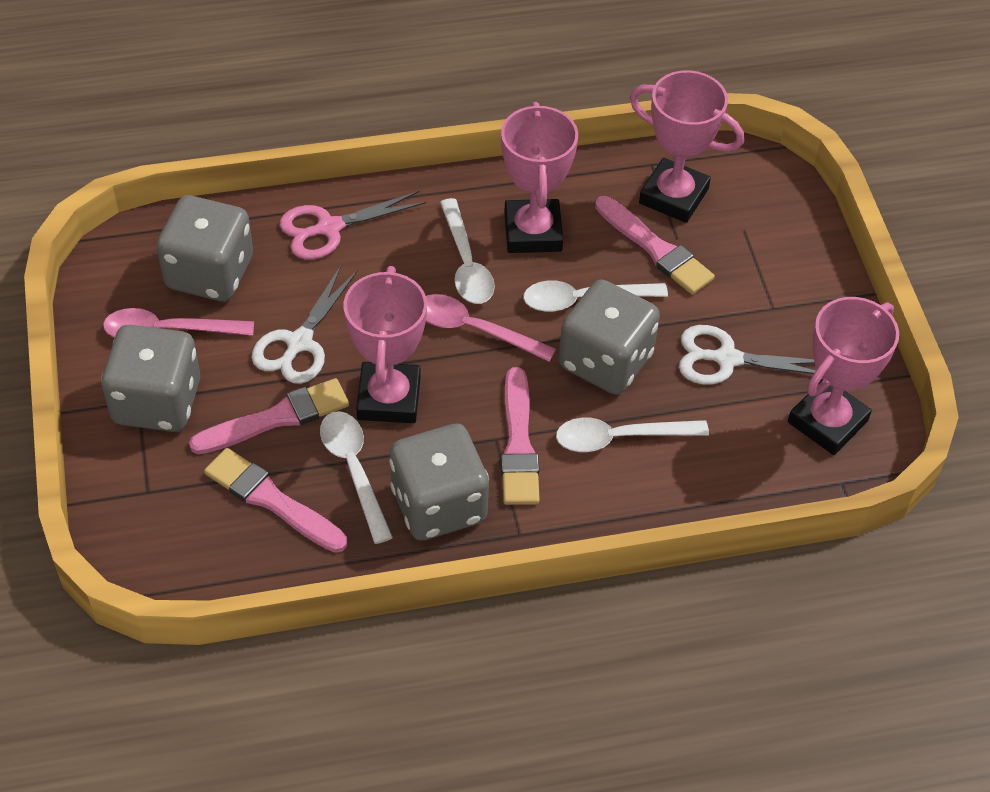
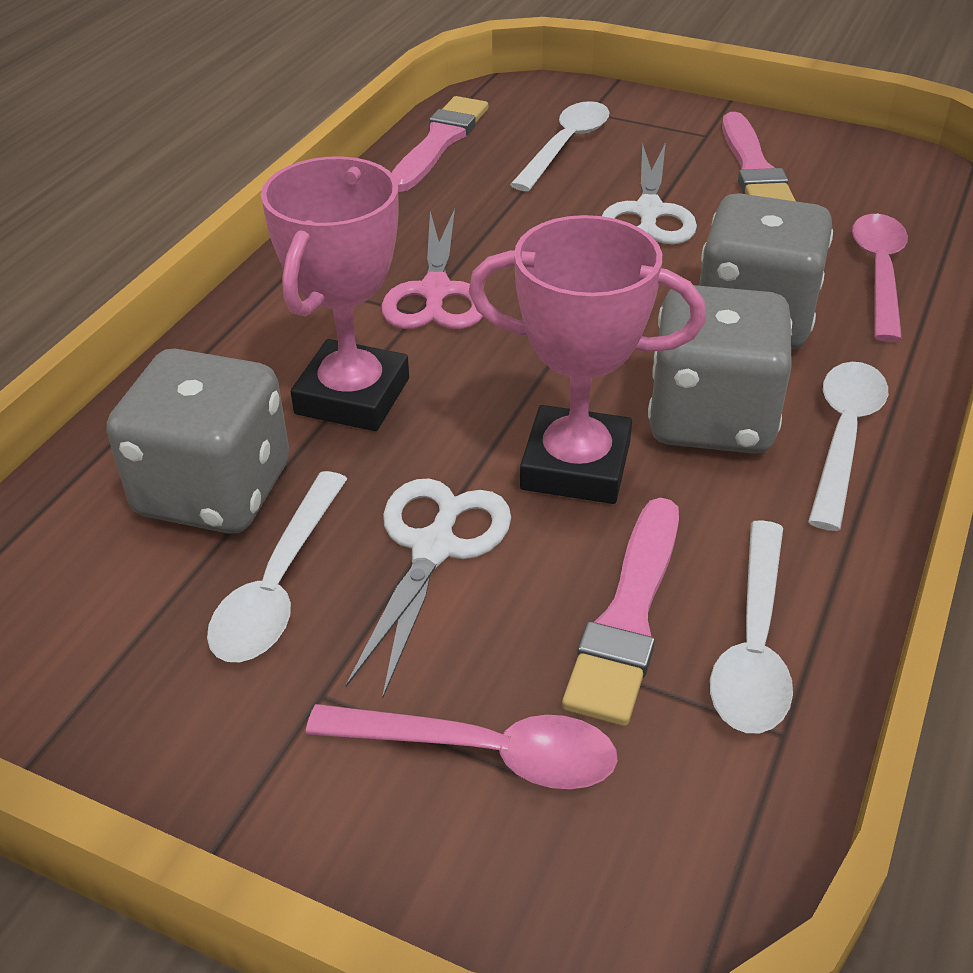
grey dice: 4 -> 3
pink brush: 4 -> 3
pink trophy: 4 -> 2

